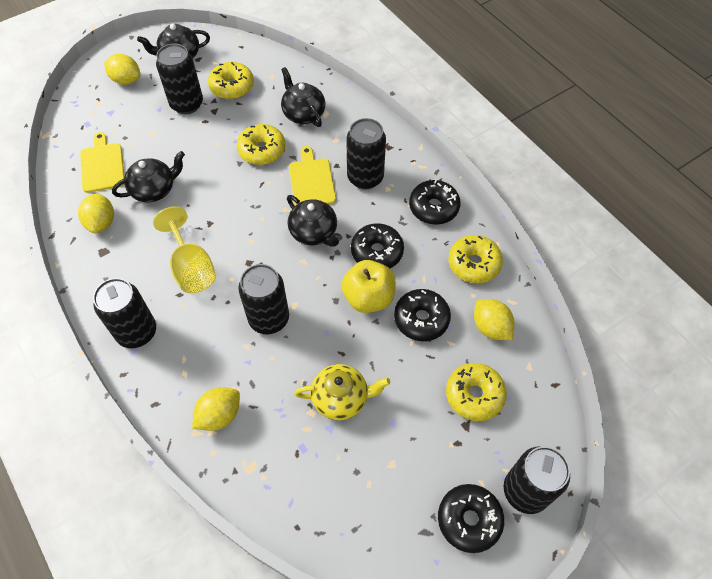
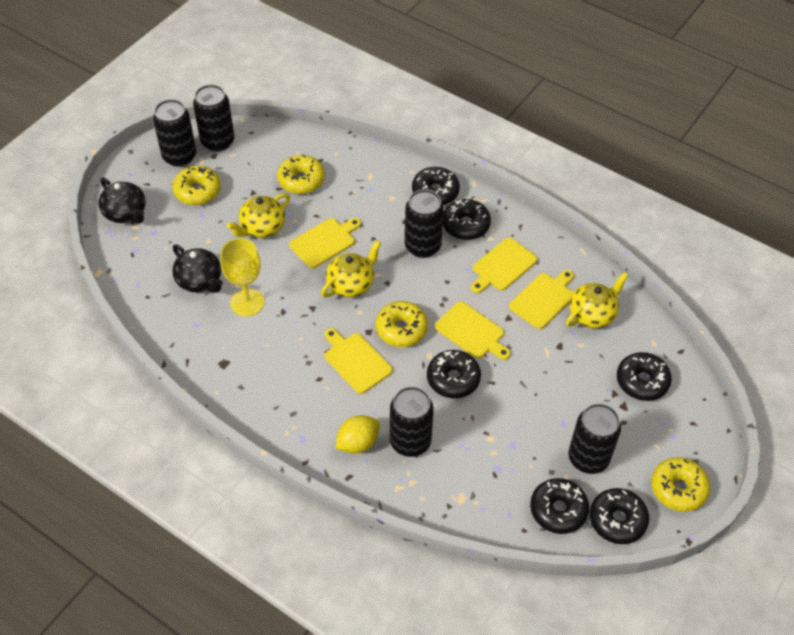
black donut: 4 -> 6
black teapot: 4 -> 2
yellow apple: 1 -> 0
yellow cutting board: 2 -> 5
yellow lemon: 4 -> 1
yellow teapot: 1 -> 3

